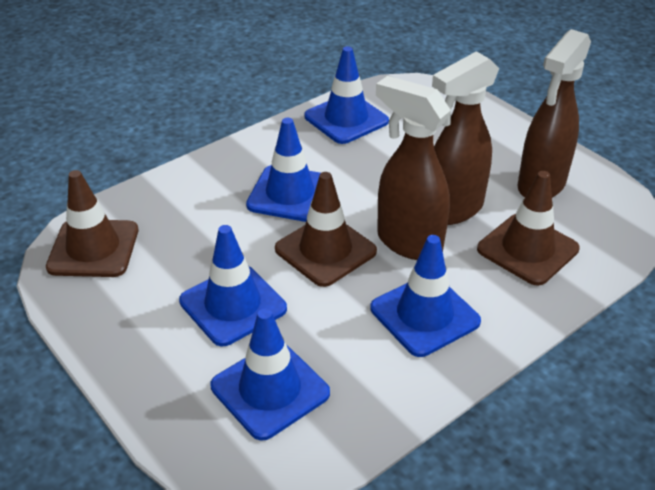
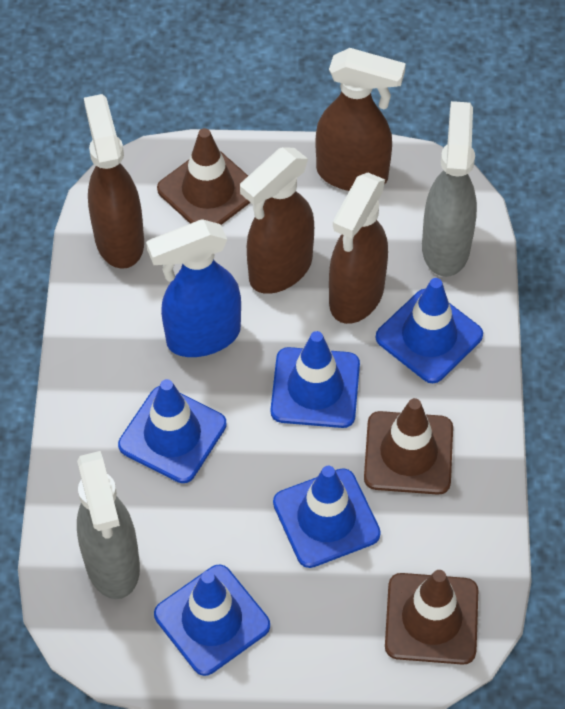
blue spray bottle: 0 -> 1
brown spray bottle: 3 -> 4
grey spray bottle: 0 -> 2

